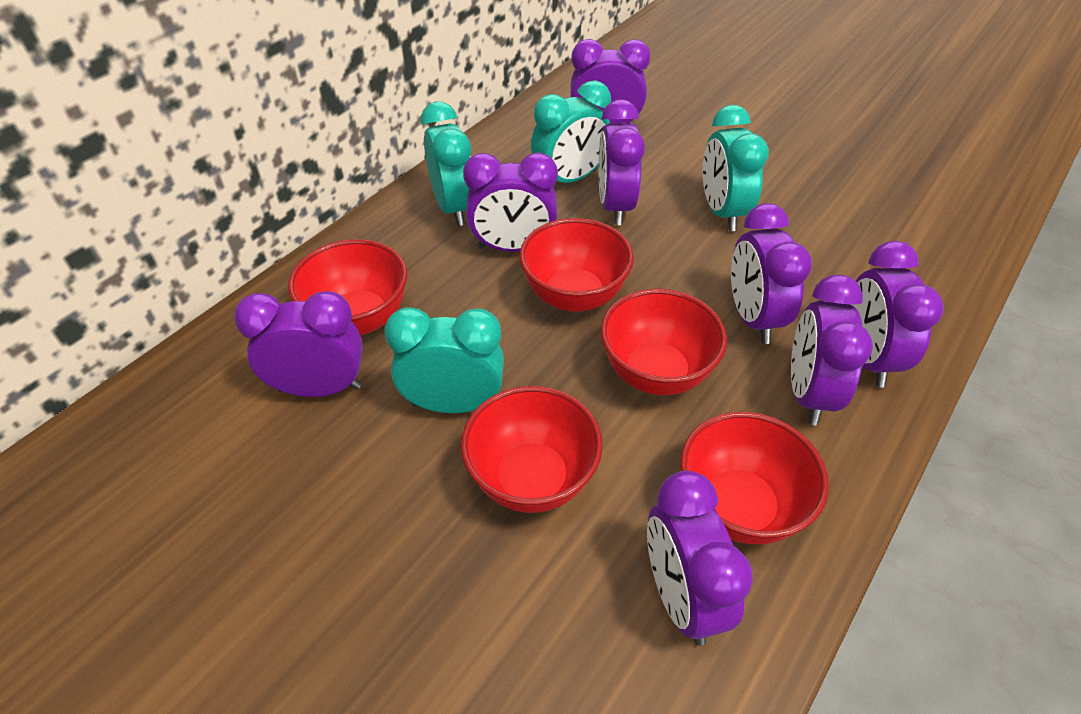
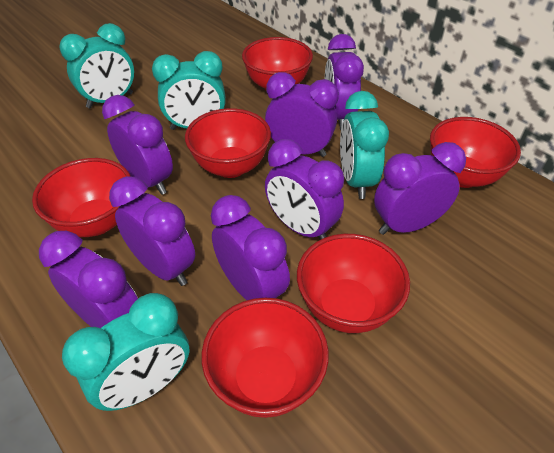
red bowl: 5 -> 6

